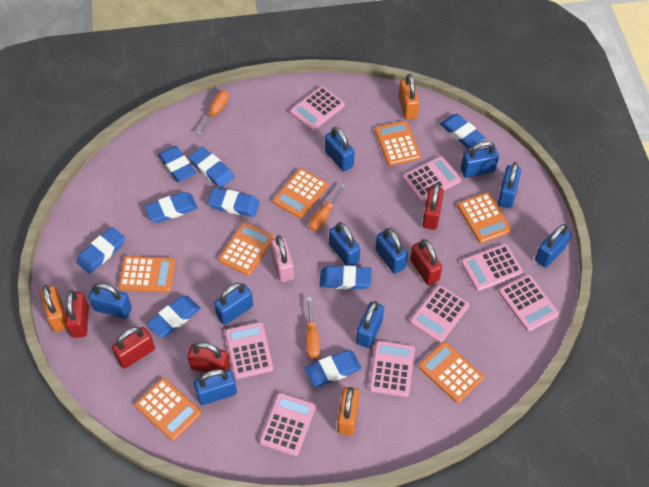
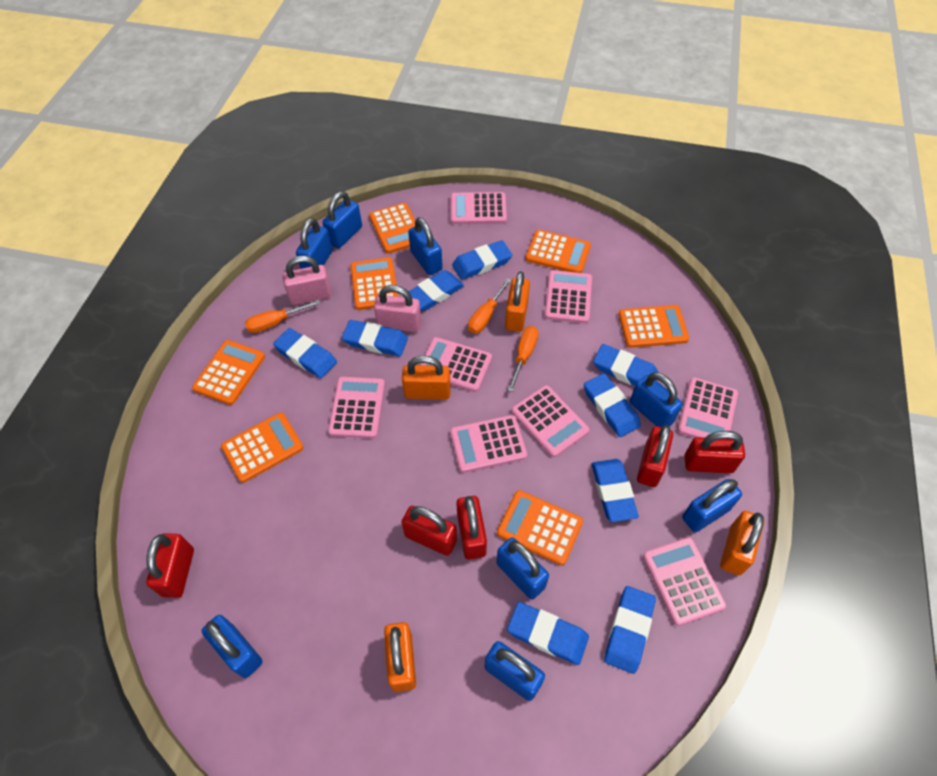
blue padlock: 10 -> 8
orange padlock: 3 -> 4
pink padlock: 1 -> 2

